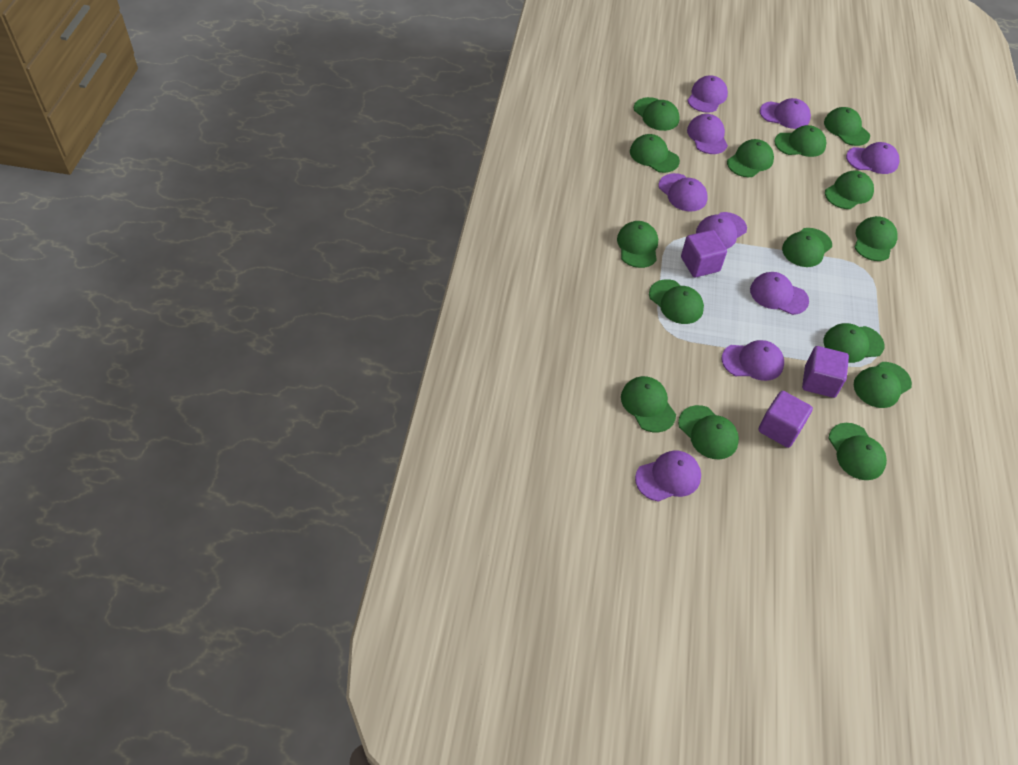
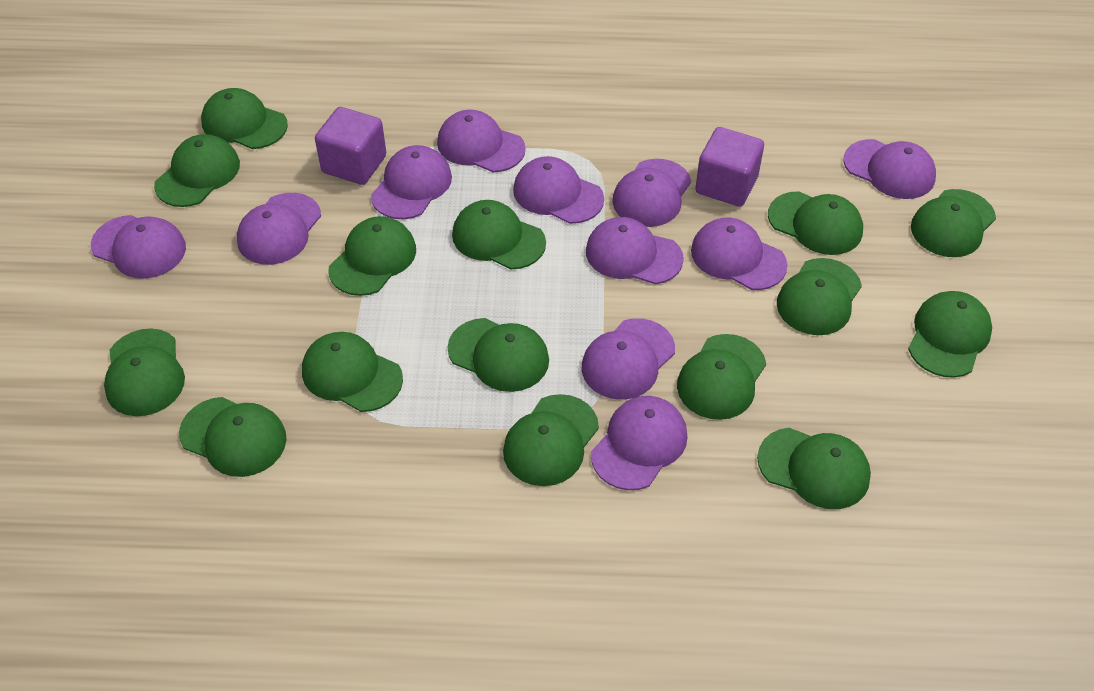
purple cap: 9 -> 11
purple cube: 3 -> 2

